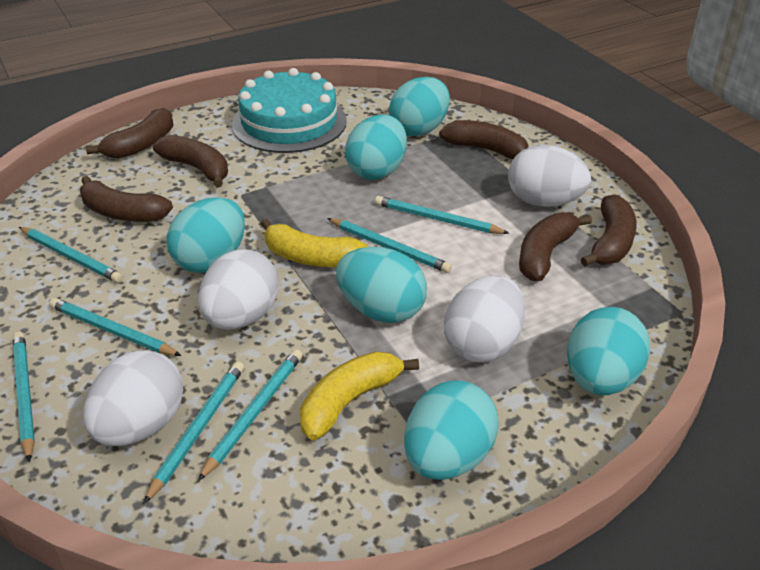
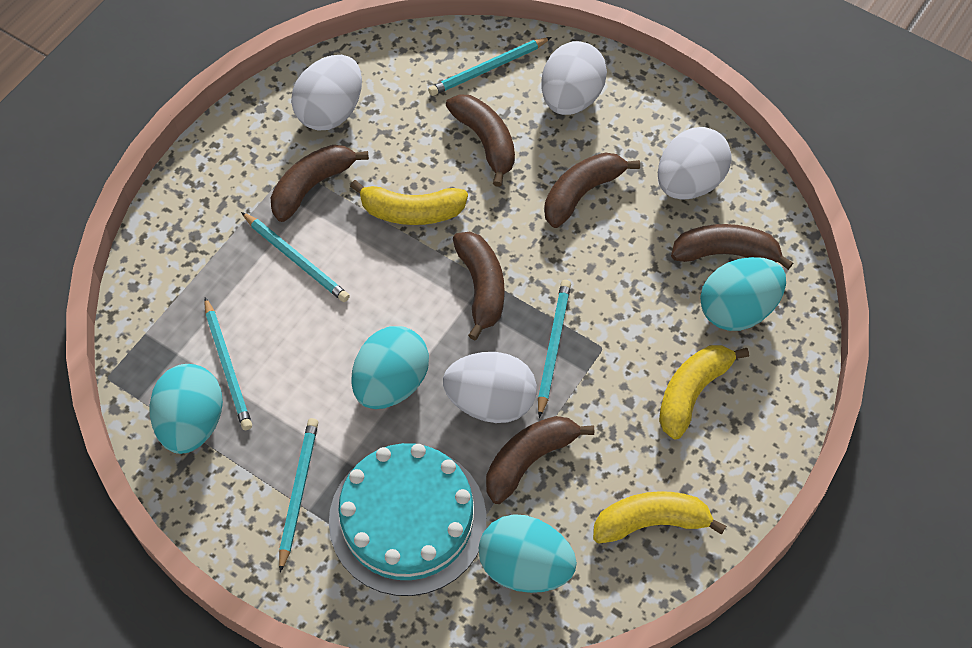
turquoise egg: 6 -> 4
turquoise pencil: 7 -> 5
yellow banana: 2 -> 3

